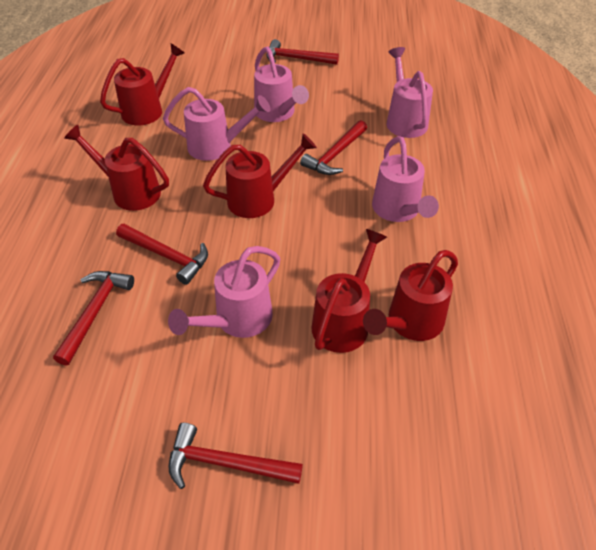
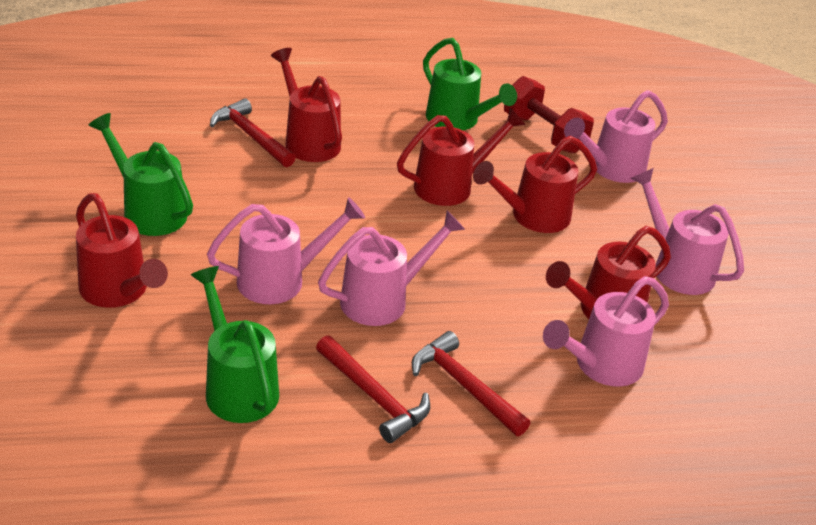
green watering can: 0 -> 3
red dumbbell: 0 -> 1
red hammer: 5 -> 3

